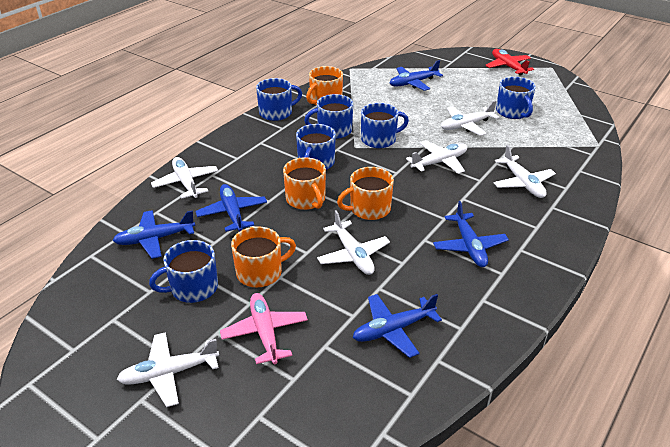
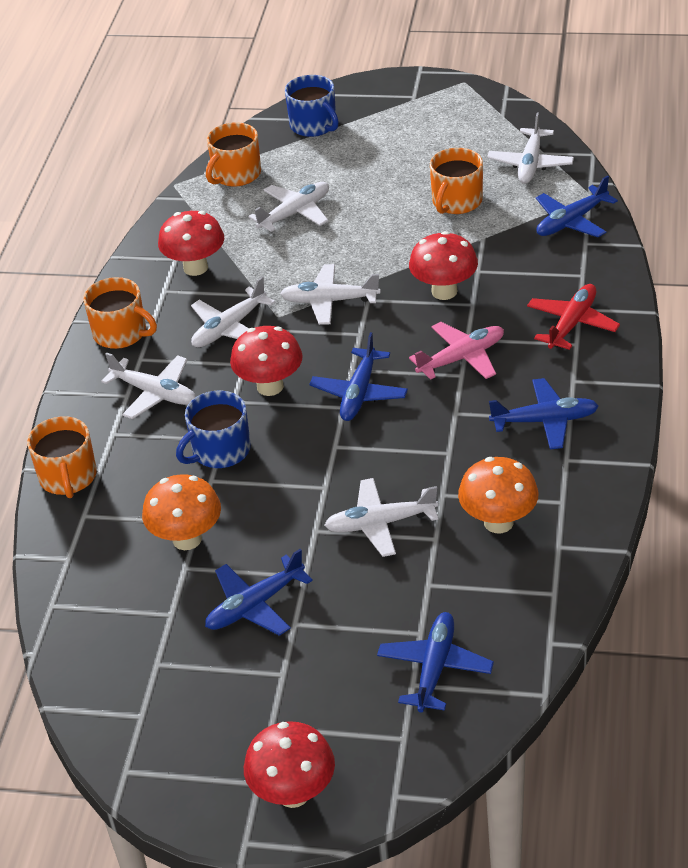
blue mug: 6 -> 2
orange mushroom: 0 -> 2
red mushroom: 0 -> 4

